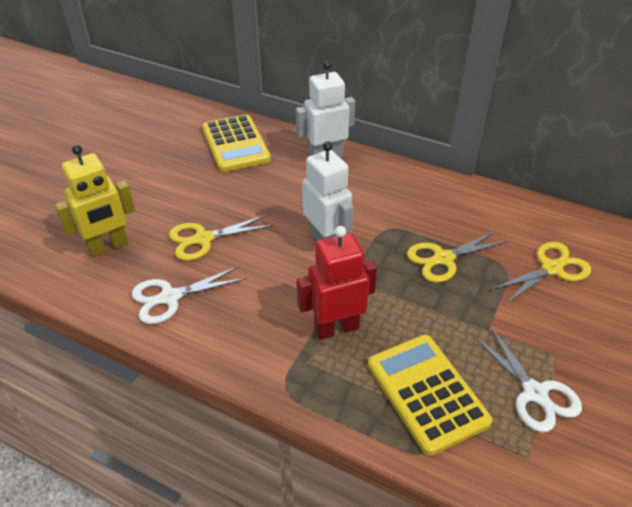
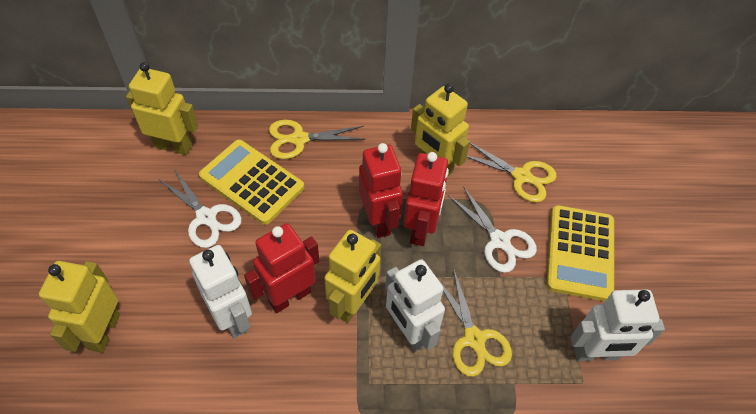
red robot: 1 -> 3
white robot: 2 -> 3
yellow robot: 1 -> 4

